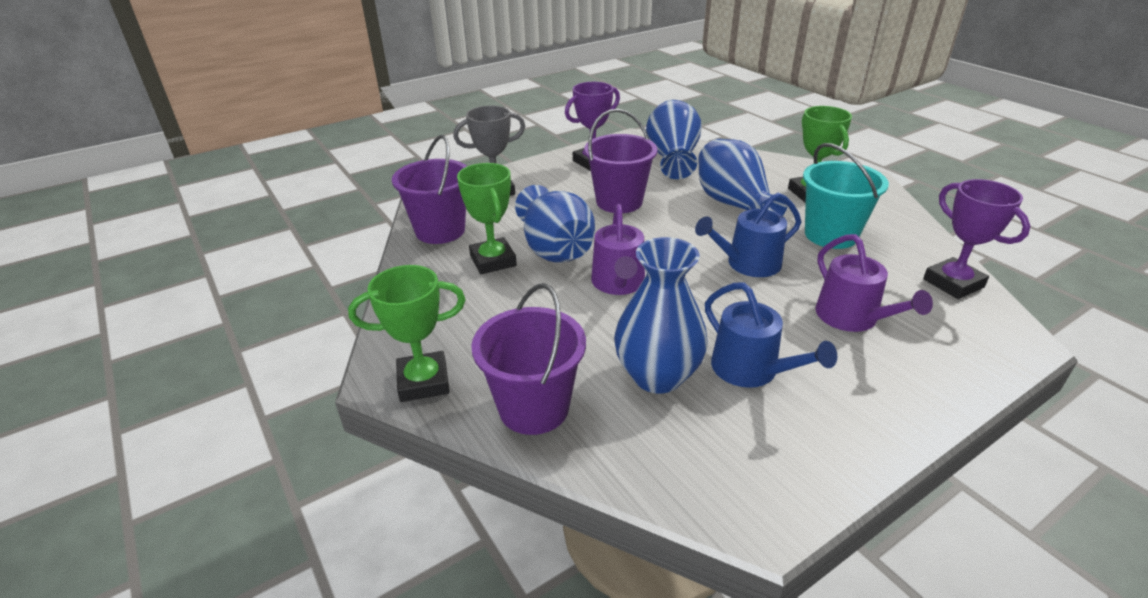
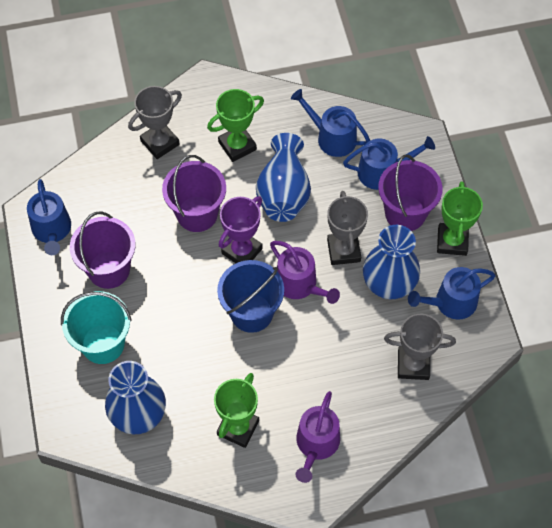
blue bucket: 0 -> 1
blue vase: 4 -> 3
blue watering can: 2 -> 4
grey trophy: 1 -> 3
purple trophy: 2 -> 1

